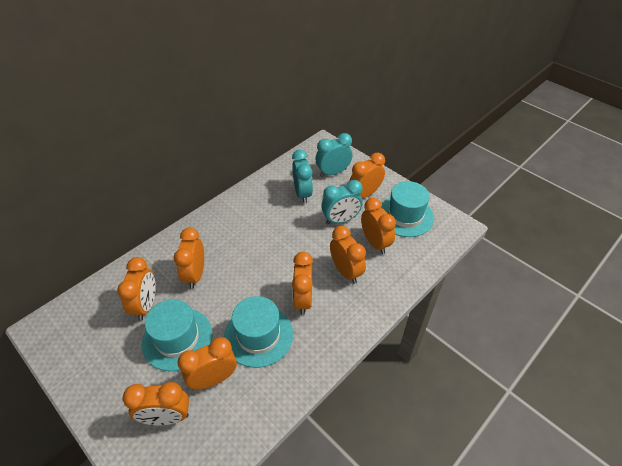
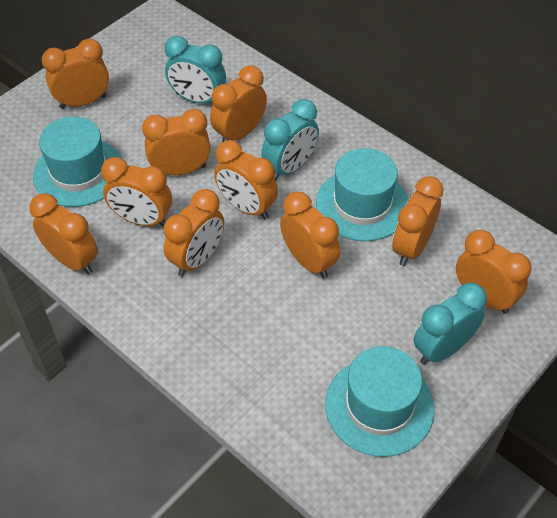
orange clock: 8 -> 10

